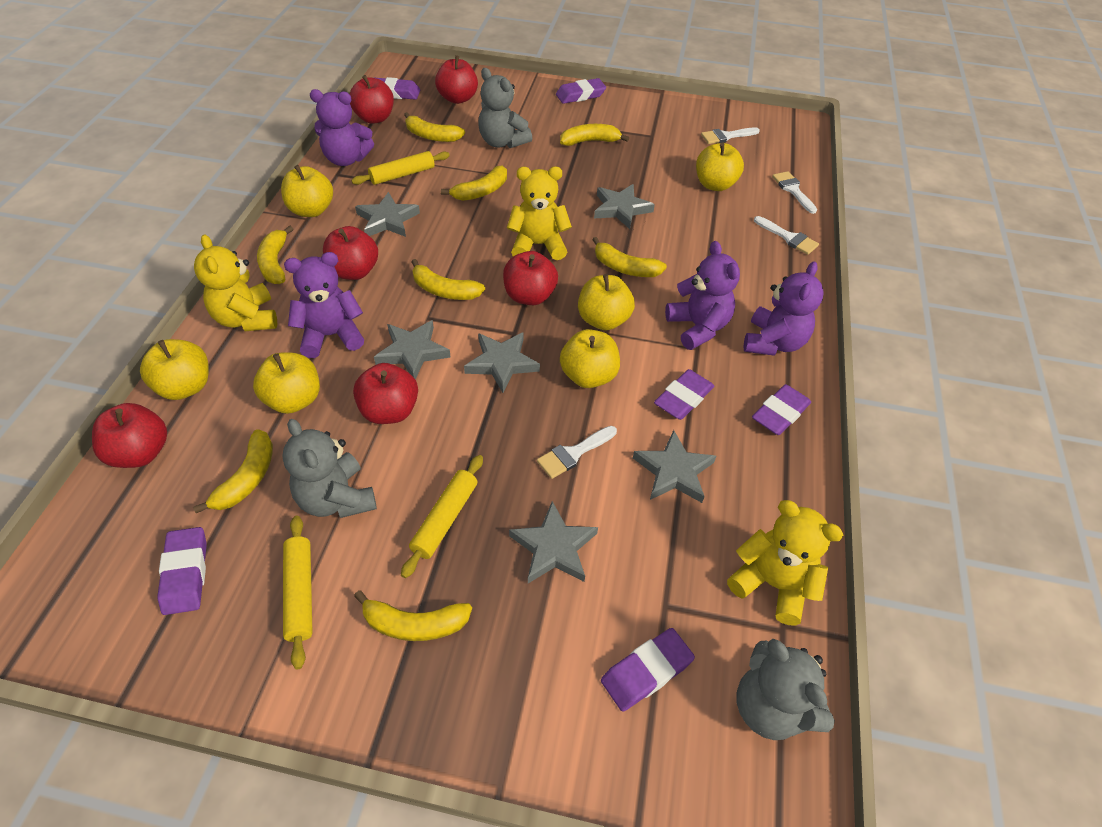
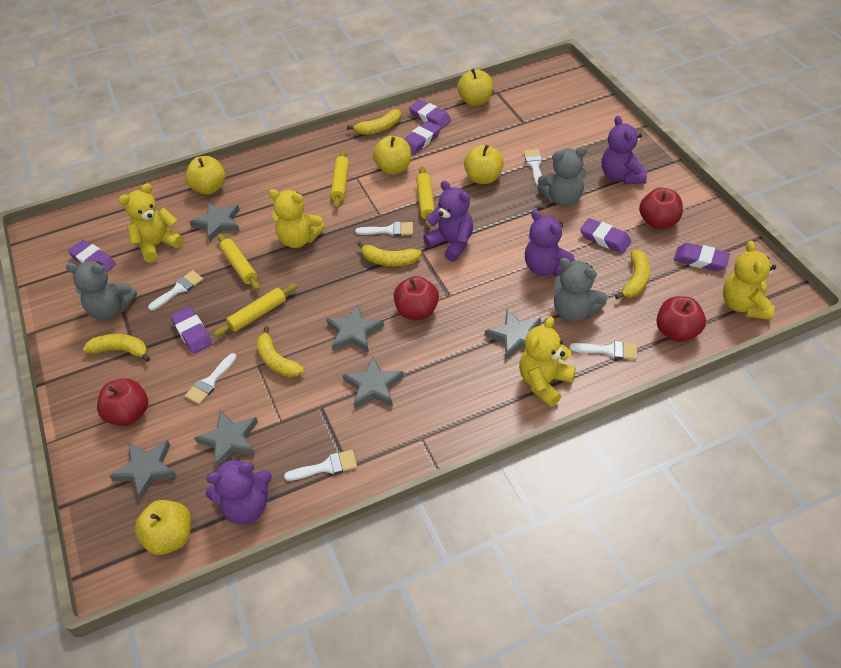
red apple: 6 -> 4
white brush: 4 -> 6
yellow apple: 6 -> 5
yellow banana: 8 -> 5
yellow rolling pin: 3 -> 4
yellow teddy bear: 3 -> 4

